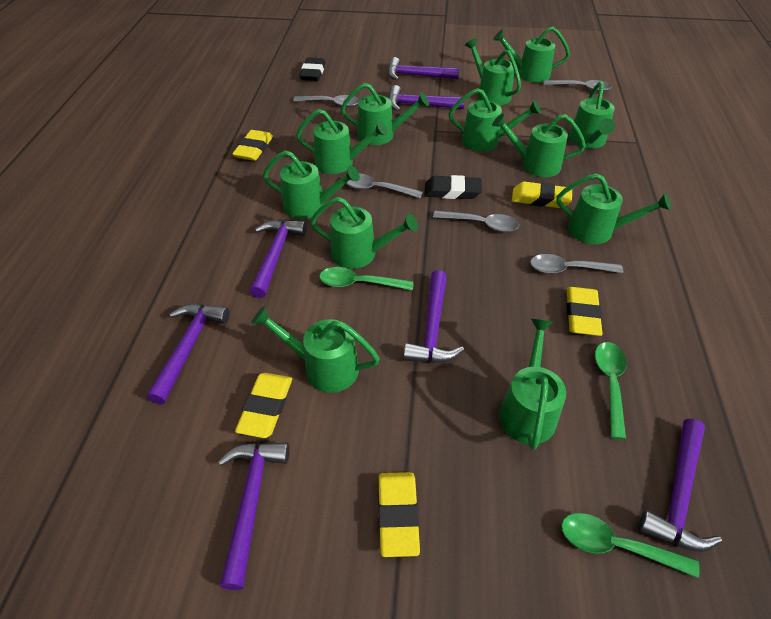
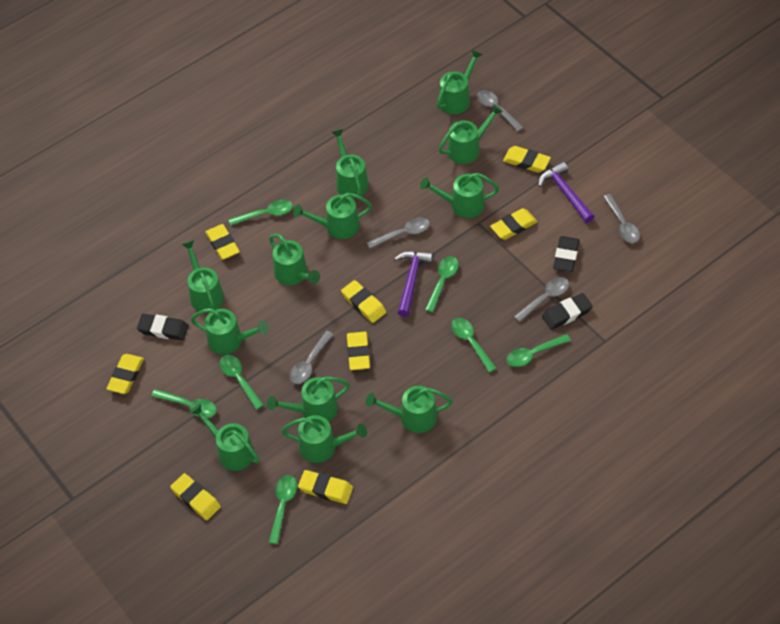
black eraser: 2 -> 3
green spoon: 3 -> 7
purple hammer: 7 -> 2
yellow eraser: 5 -> 8

